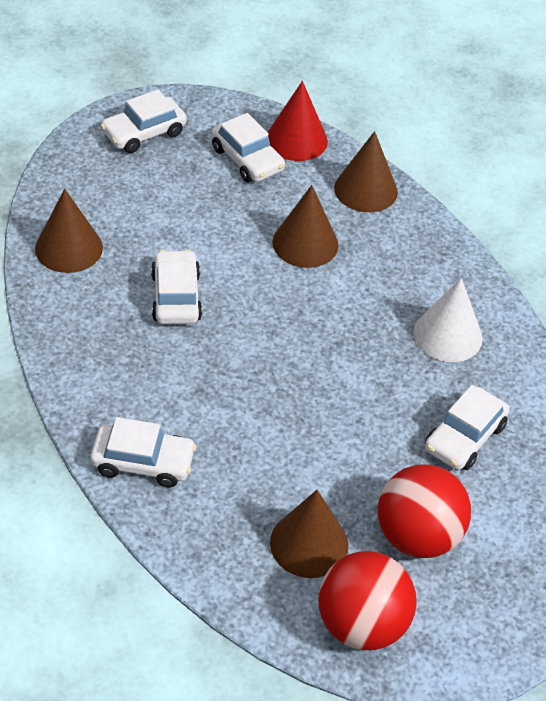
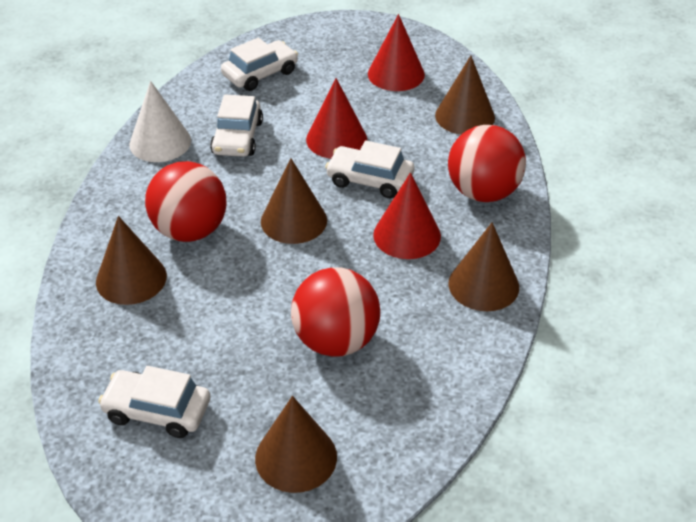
brown cone: 4 -> 5
red ball: 2 -> 3
red cone: 1 -> 3
white car: 5 -> 4

